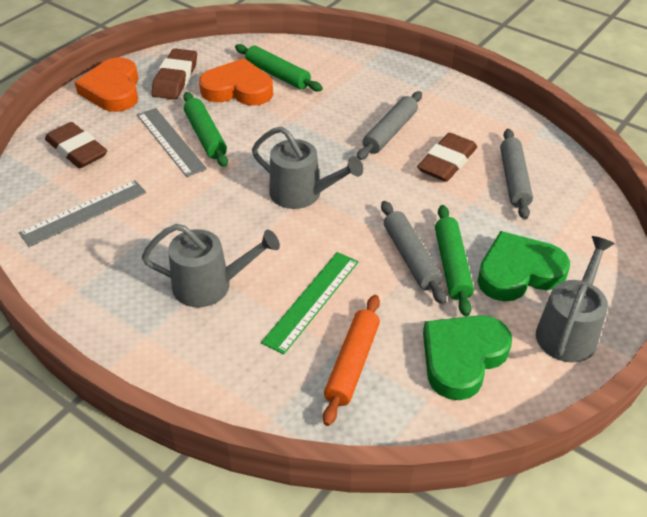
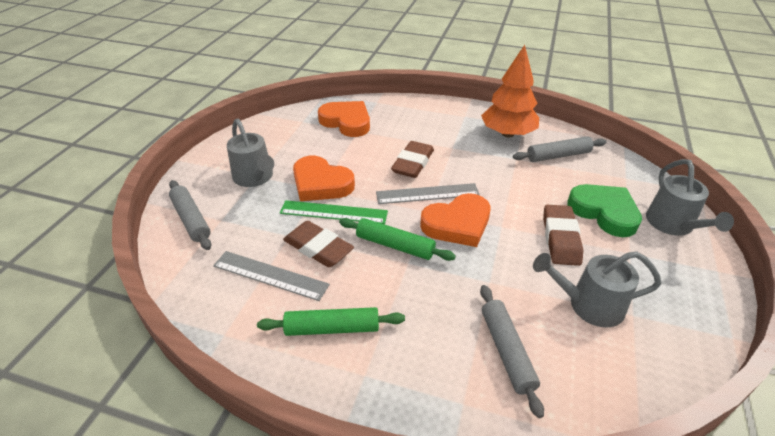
green heart: 2 -> 1
green rolling pin: 3 -> 2
orange heart: 2 -> 3
orange rolling pin: 1 -> 0
orange tree: 0 -> 1

